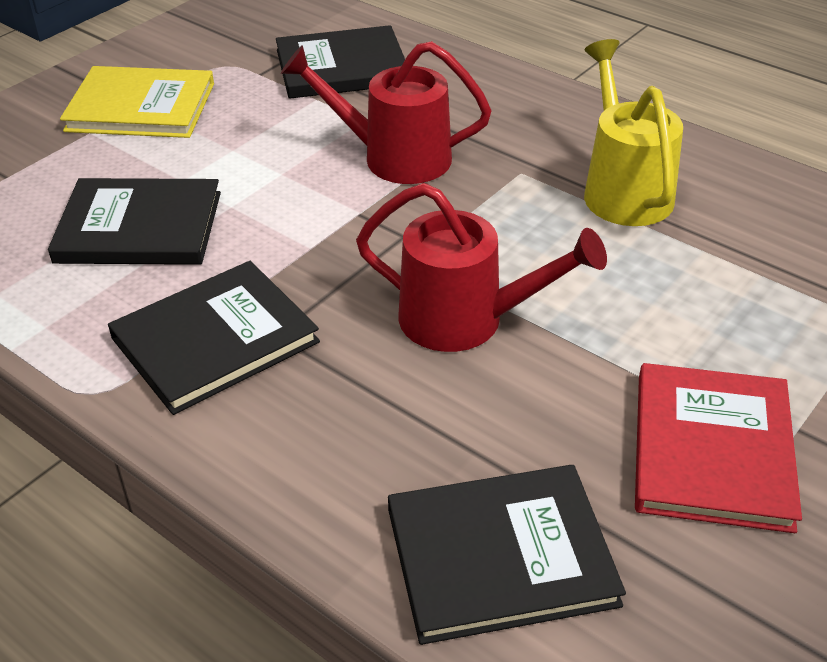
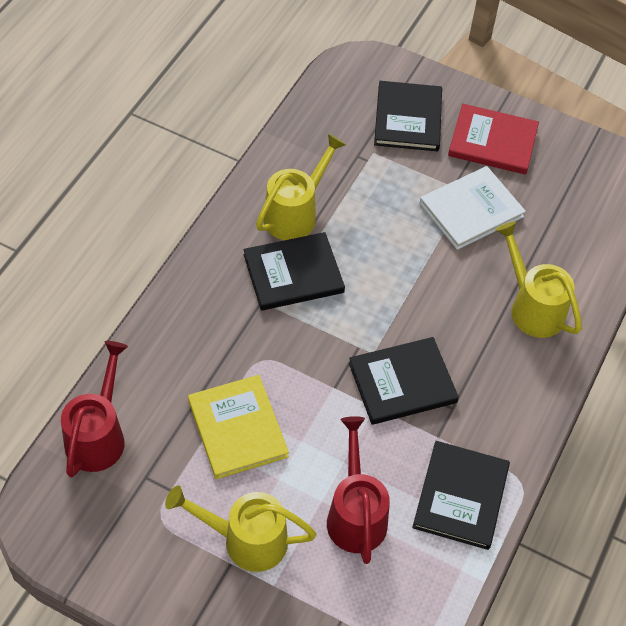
white book: 0 -> 1
yellow watering can: 1 -> 3

